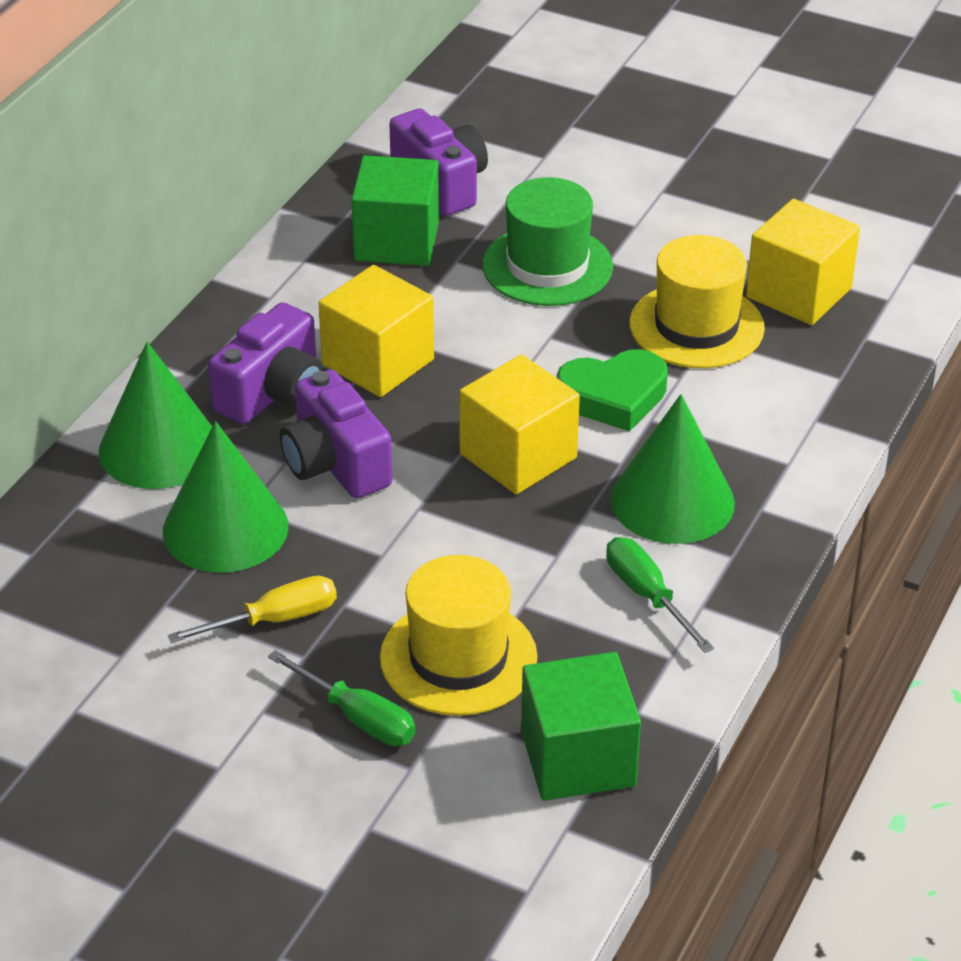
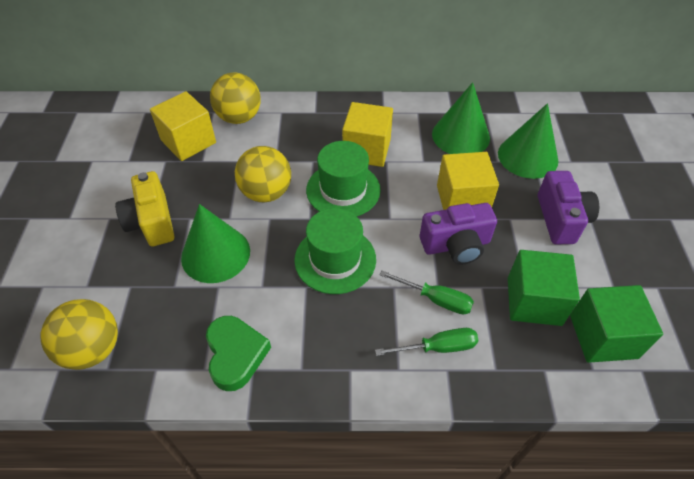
green hat: 1 -> 2
purple camera: 3 -> 2
yellow ball: 0 -> 3
yellow camera: 0 -> 1
yellow hat: 2 -> 0
yellow screwdriver: 1 -> 0

